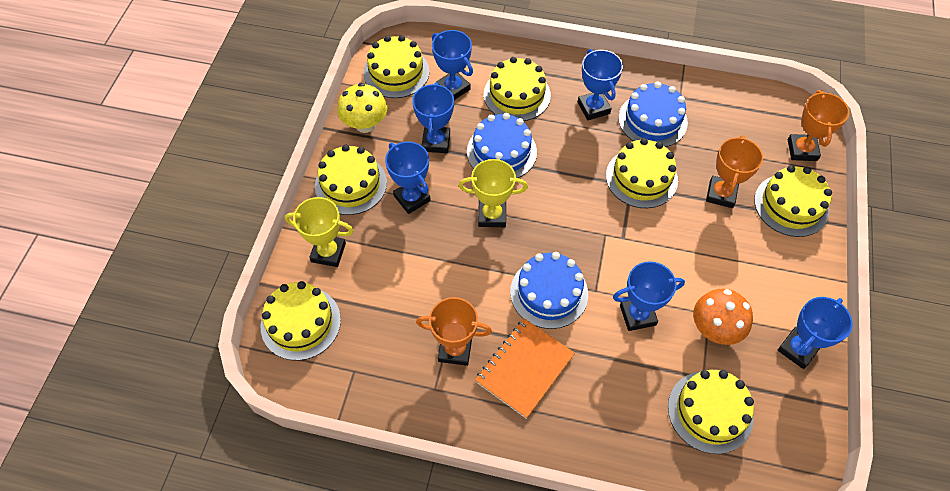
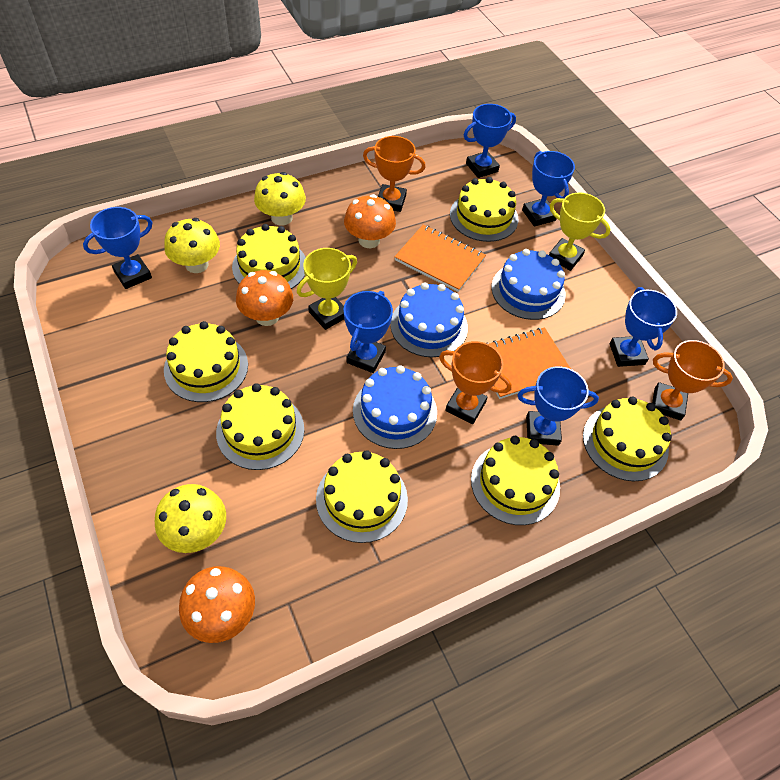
orange mushroom: 1 -> 3
orange notebook: 1 -> 2
yellow mushroom: 1 -> 3

